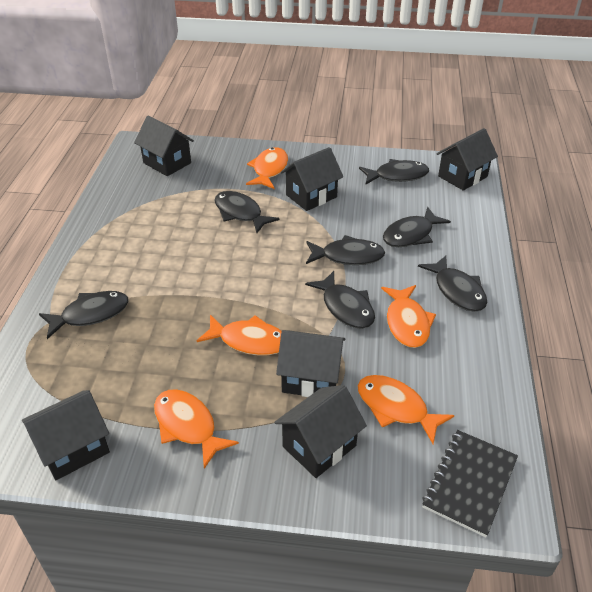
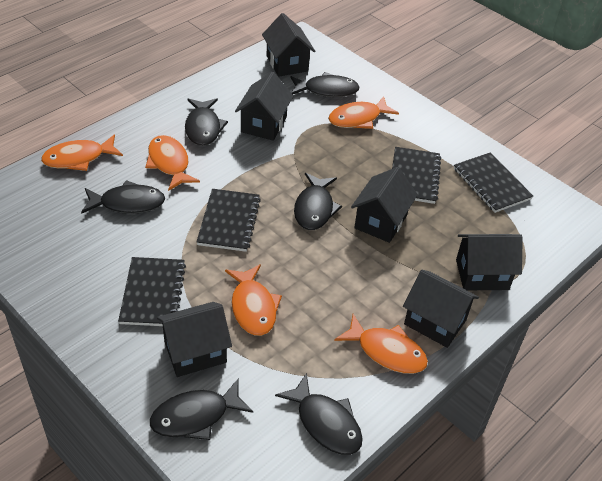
black fish: 7 -> 6
black notebook: 1 -> 4

